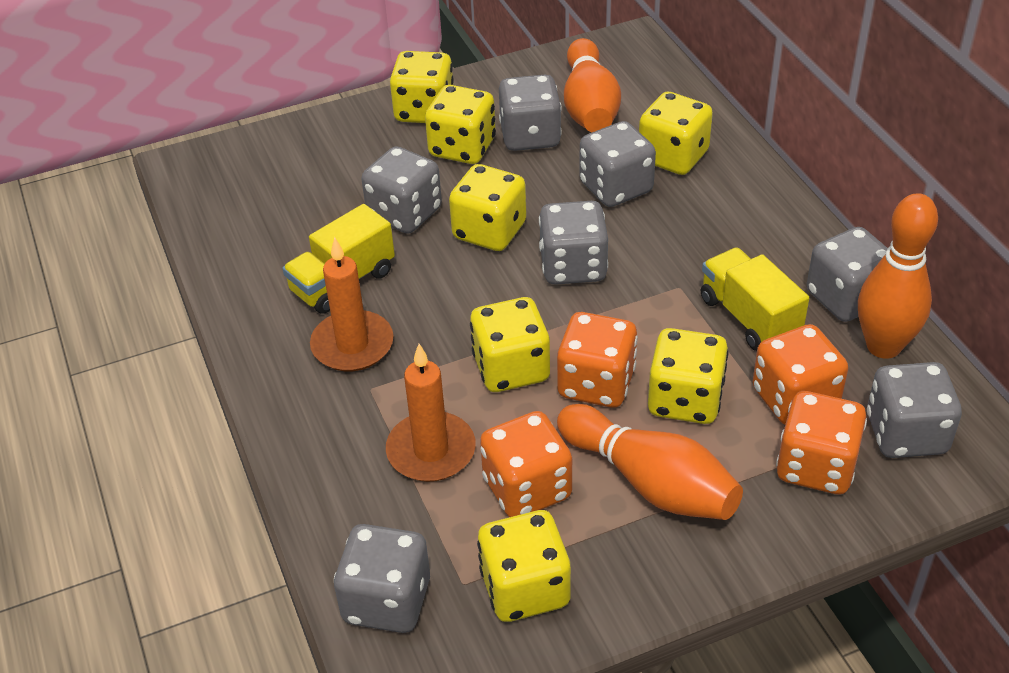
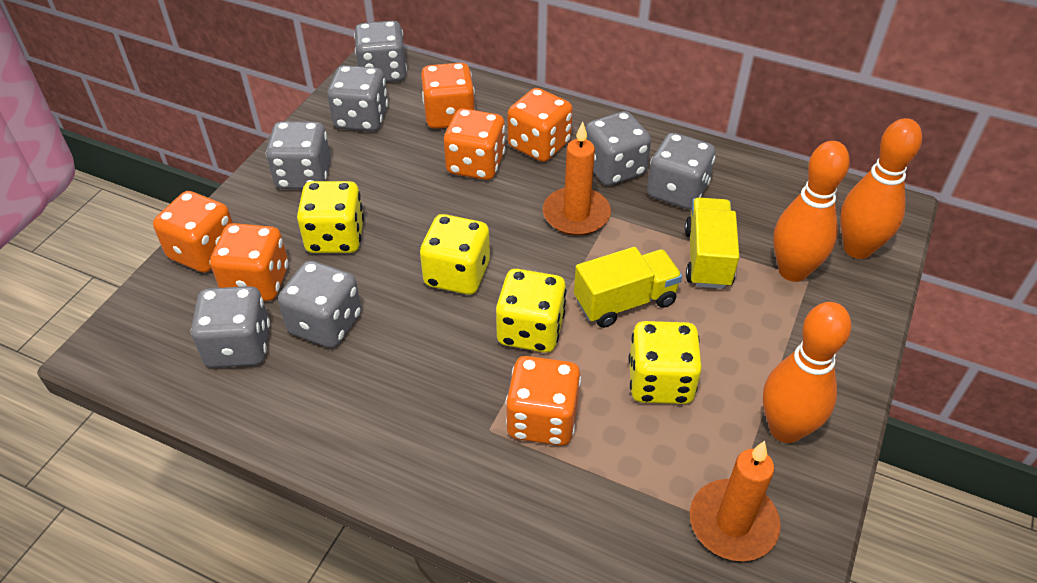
orange dice: 4 -> 6
yellow dice: 7 -> 4

